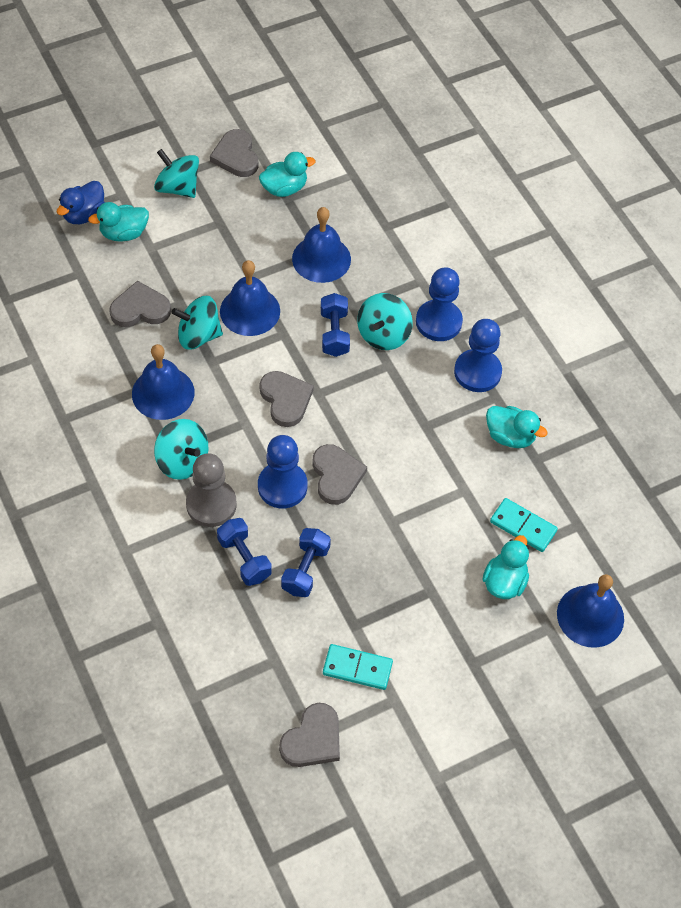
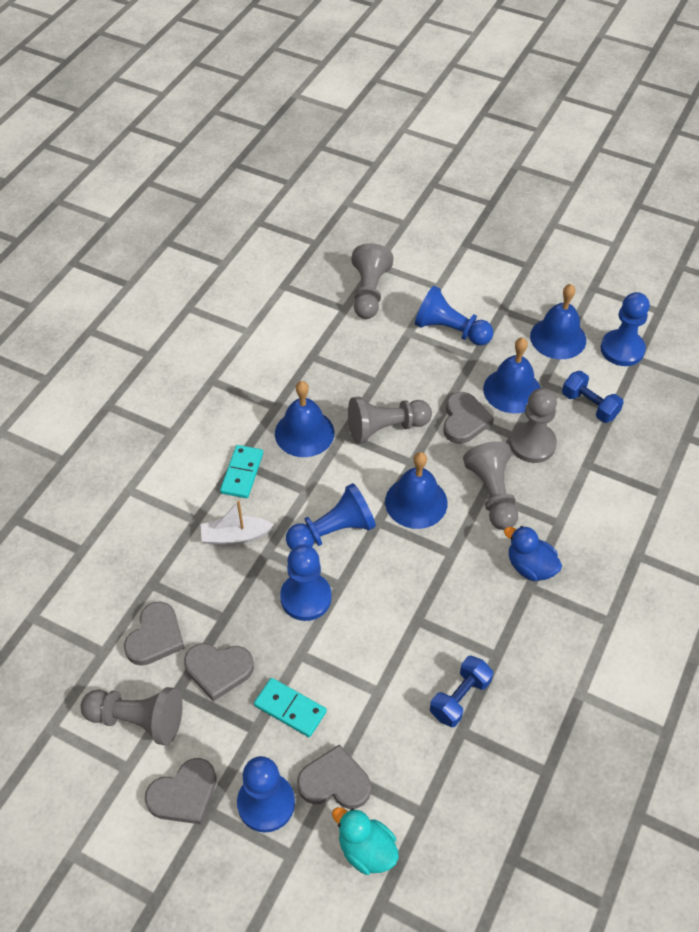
blue dumbbell: 3 -> 2
blue pawn: 3 -> 5
grey pawn: 1 -> 5
turquoise duck: 4 -> 1
turquoise spinning top: 4 -> 0
white boat: 0 -> 1

